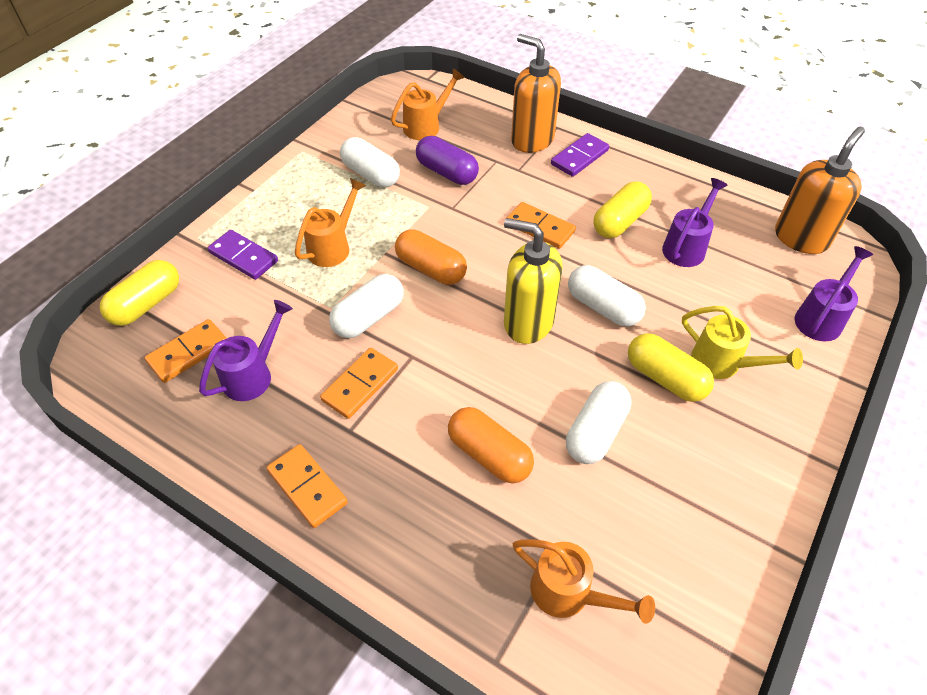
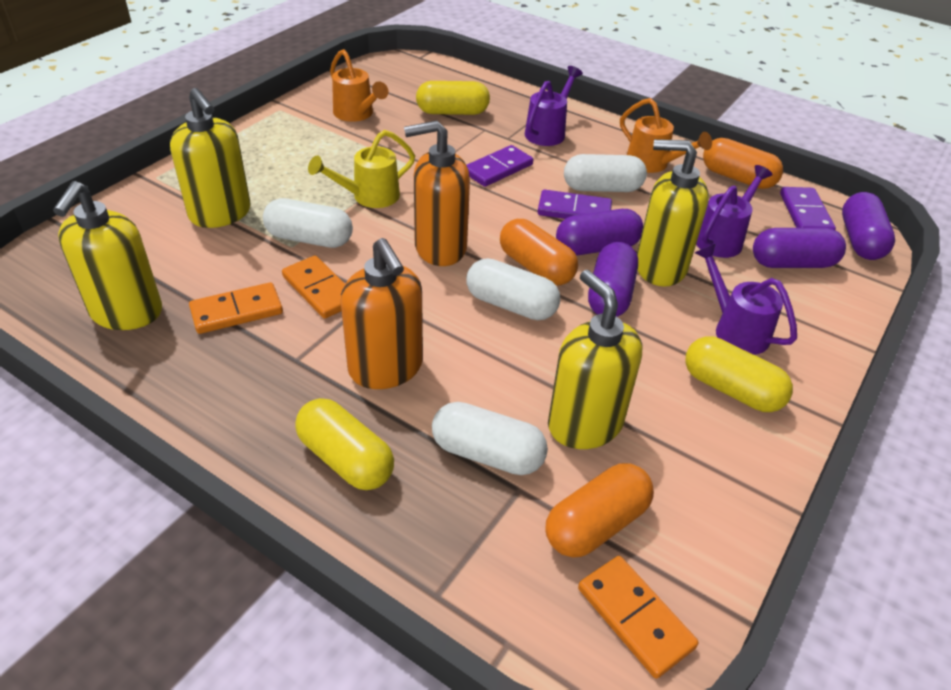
orange capsule: 2 -> 3
orange domino: 4 -> 3
orange watering can: 3 -> 2
purple capsule: 1 -> 4
purple domino: 2 -> 3
yellow soap dispenser: 1 -> 4

